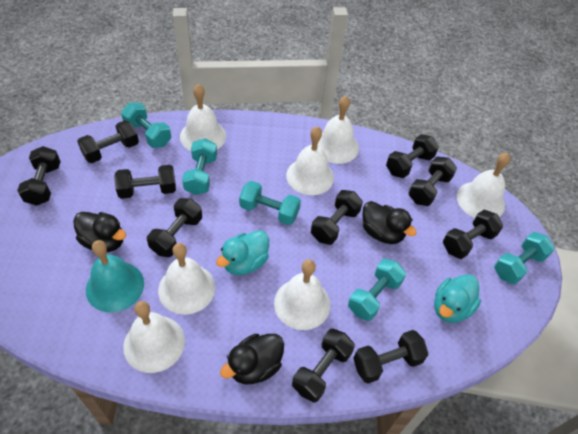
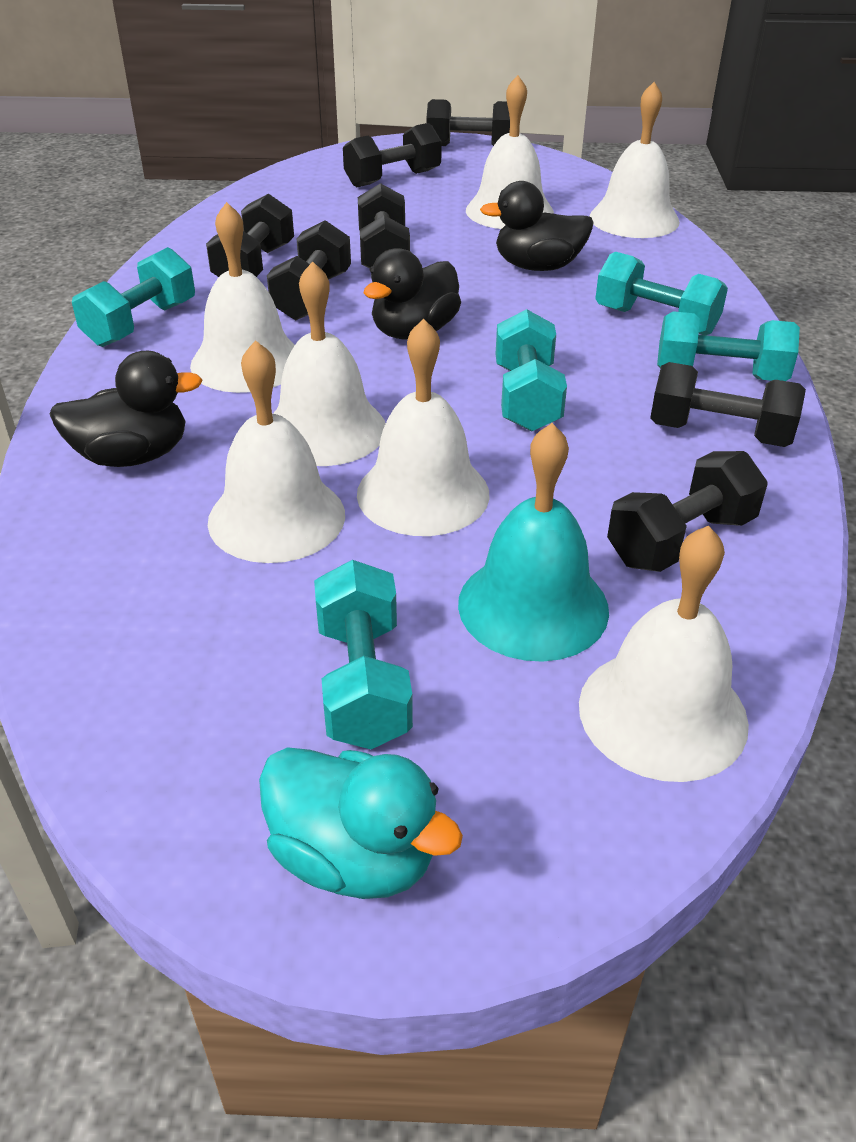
black dumbbell: 10 -> 7
turquoise duck: 2 -> 1

